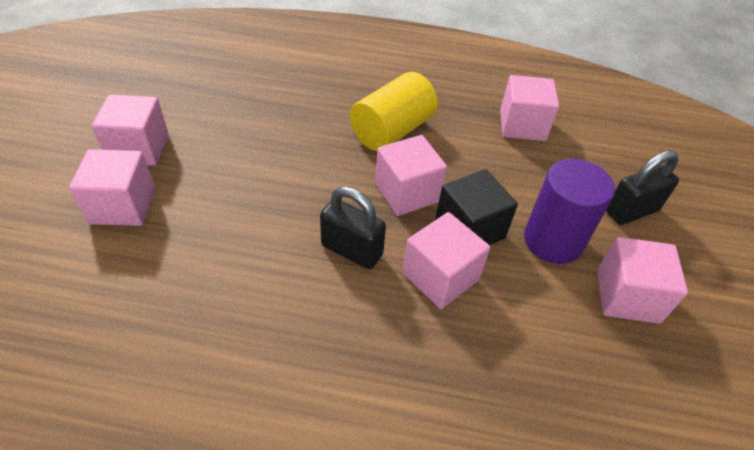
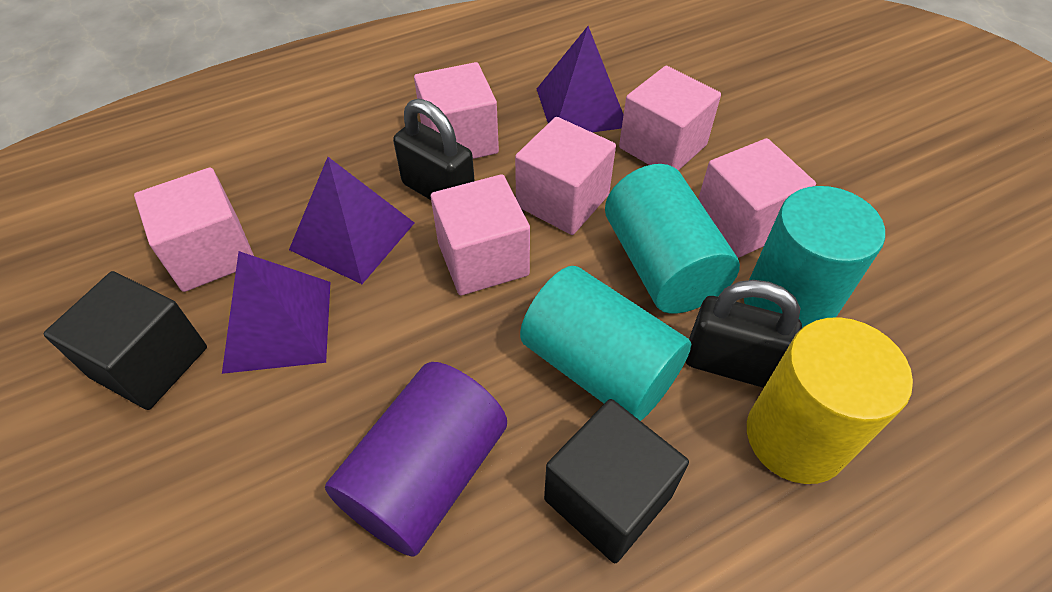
black cube: 1 -> 2
purple pyramid: 0 -> 3
turquoise cylinder: 0 -> 3

